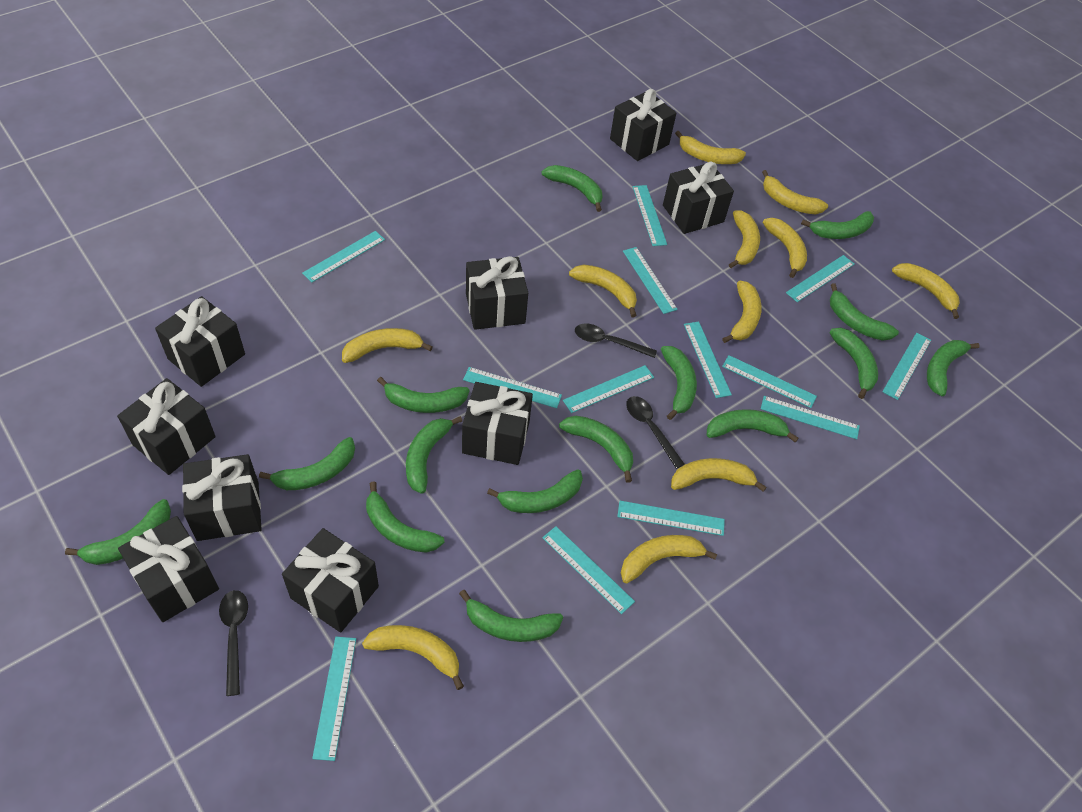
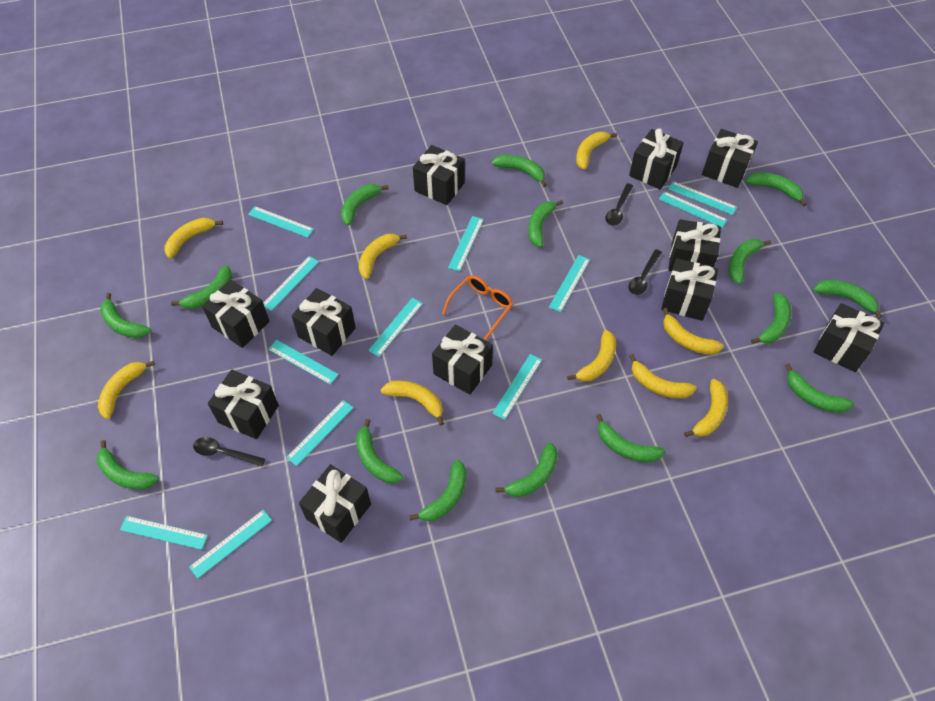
black gift: 9 -> 11
orange glasses: 0 -> 1
turquoise ruler: 13 -> 12
yellow banana: 11 -> 9

